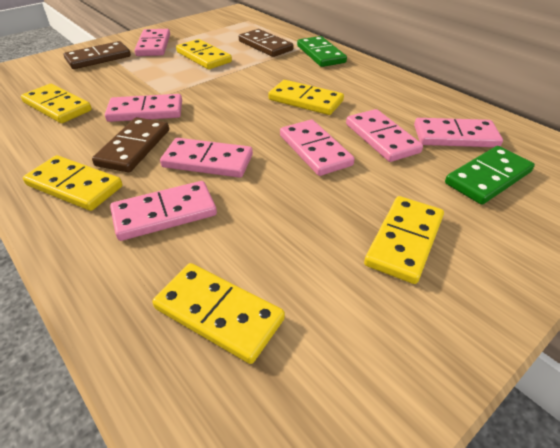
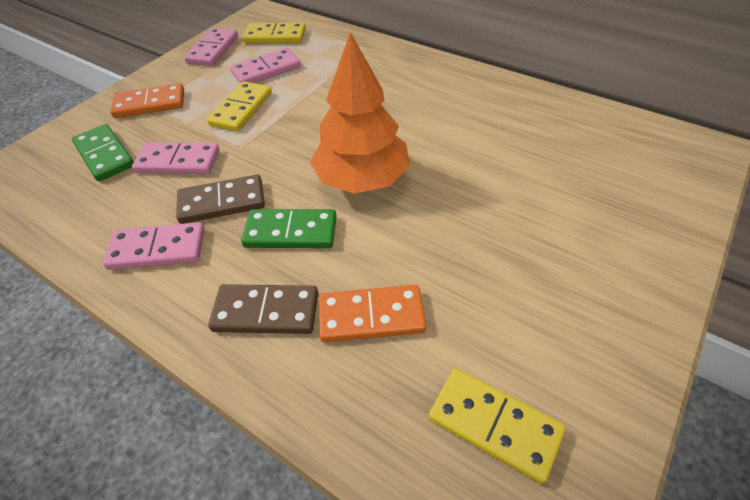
brown domino: 3 -> 2
orange domino: 0 -> 2
orange tree: 0 -> 1
pink domino: 7 -> 4
yellow domino: 6 -> 3

